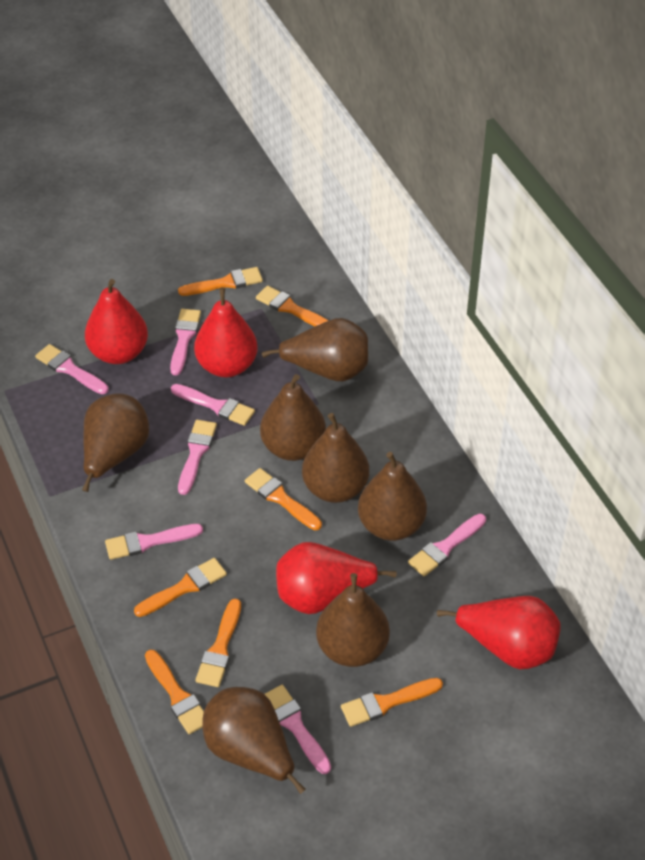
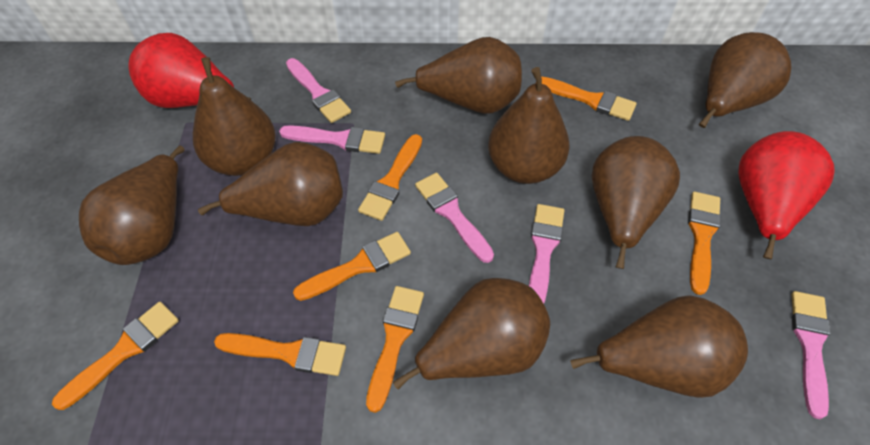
brown pear: 7 -> 9
pink brush: 7 -> 5
red pear: 4 -> 2

